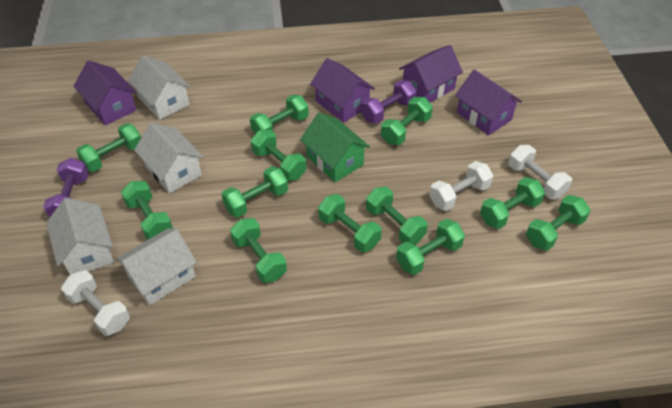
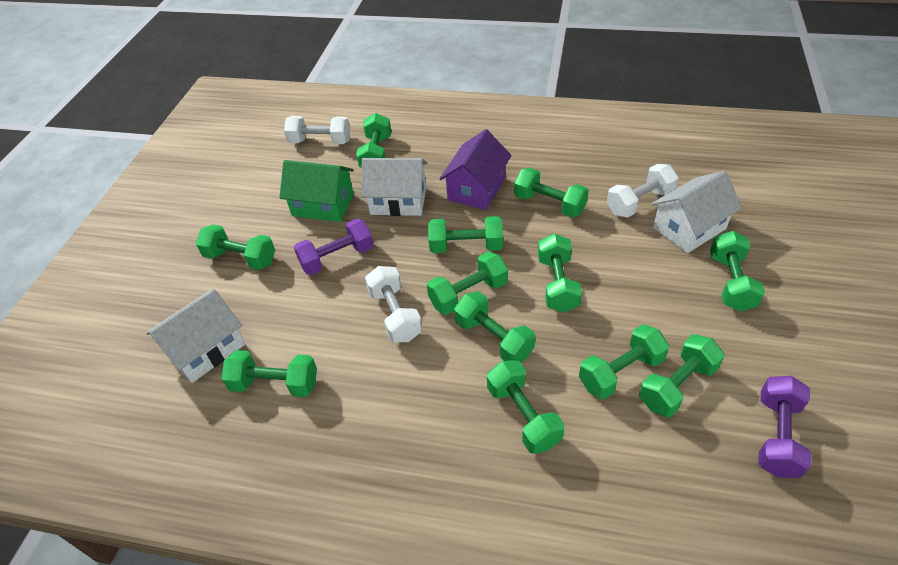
purple house: 4 -> 1
white house: 4 -> 3

